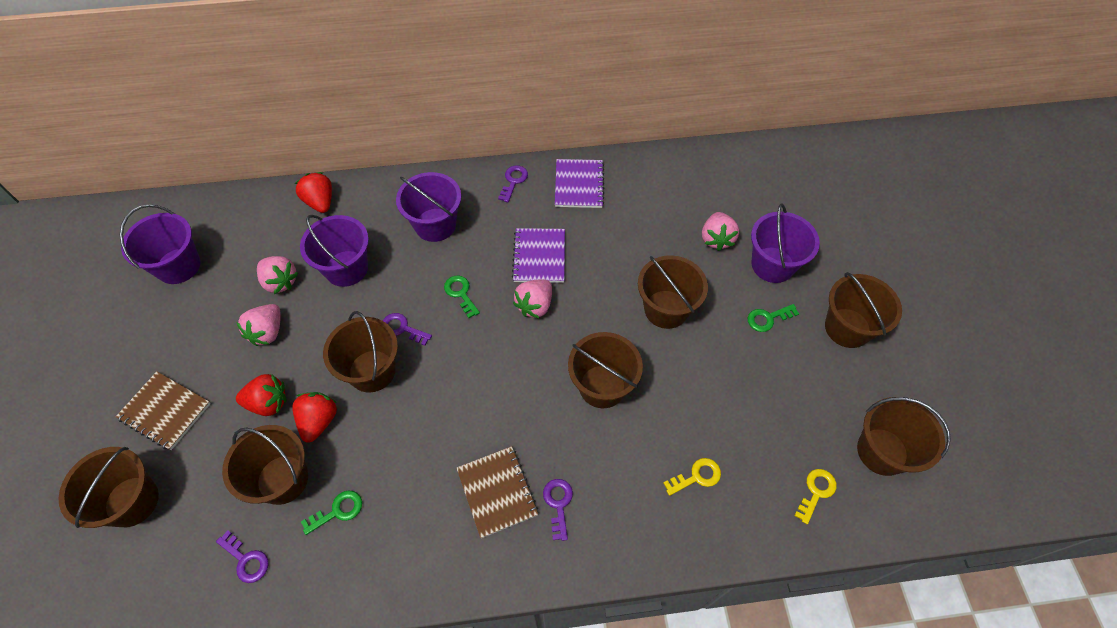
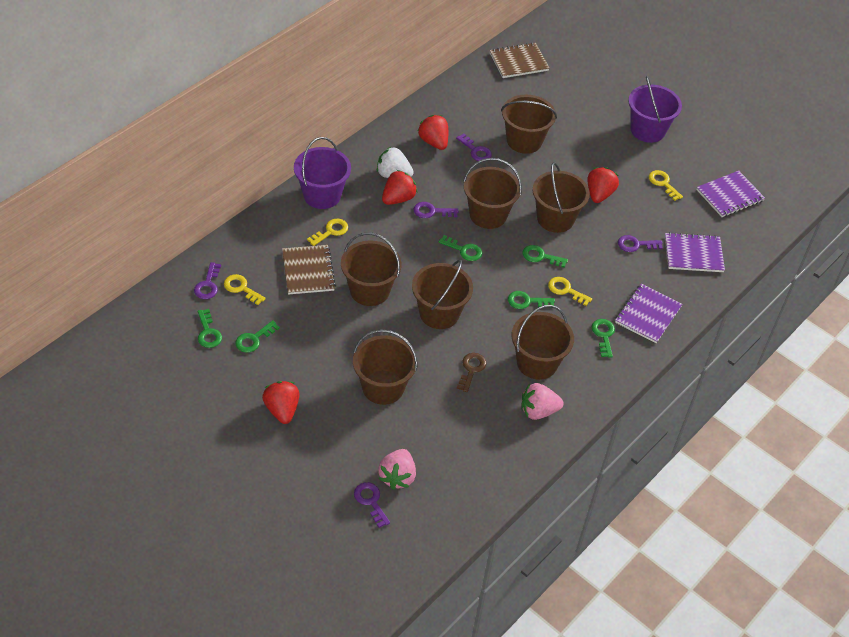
brown key: 0 -> 1
green key: 3 -> 6
pink strawberry: 4 -> 2
purple bucket: 4 -> 2
purple key: 4 -> 5
purple notebook: 2 -> 3
red strawberry: 3 -> 4
white strawberry: 0 -> 1
yellow key: 2 -> 4

